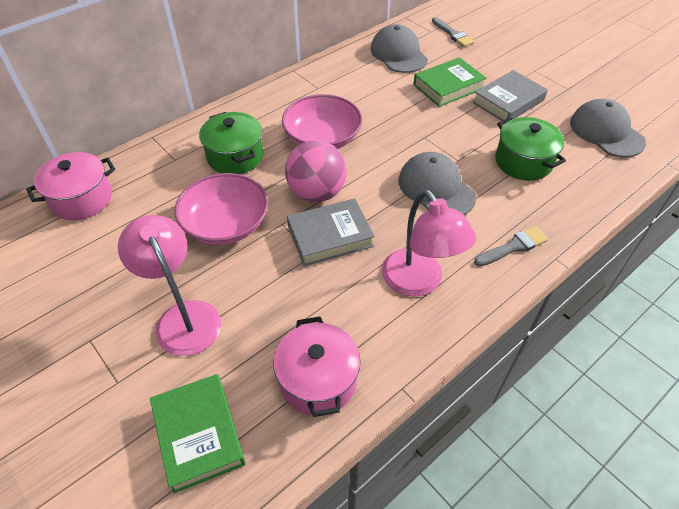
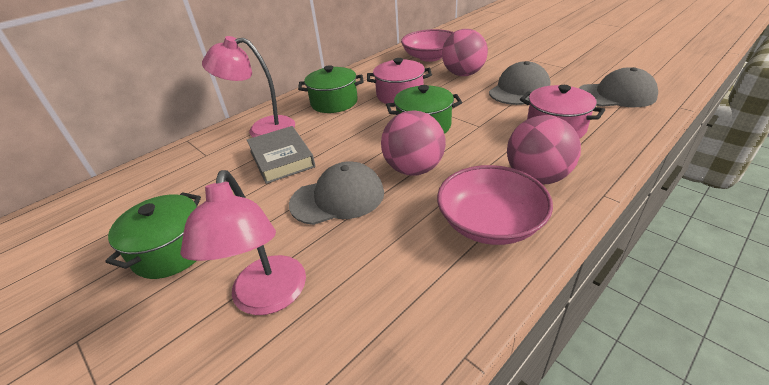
green book: 2 -> 0
green pot: 2 -> 3
grey book: 2 -> 1
grey brush: 2 -> 0
pink ball: 1 -> 3

